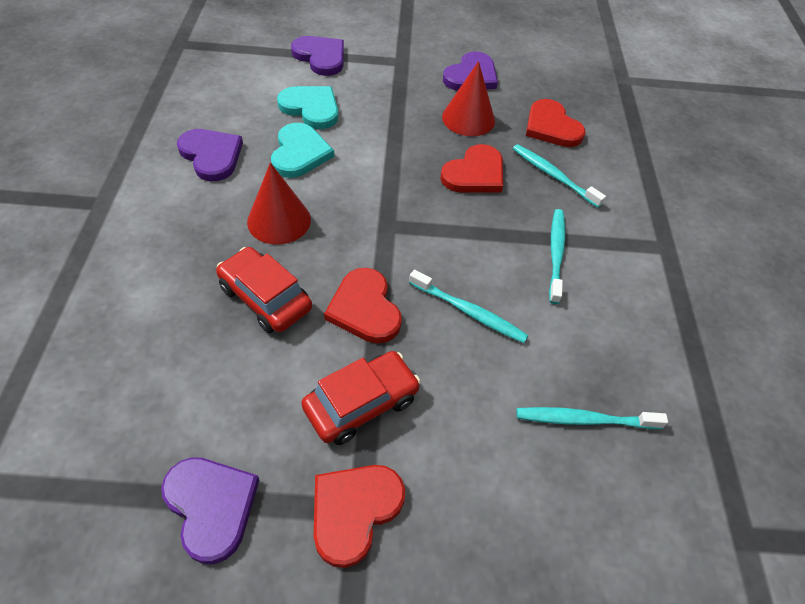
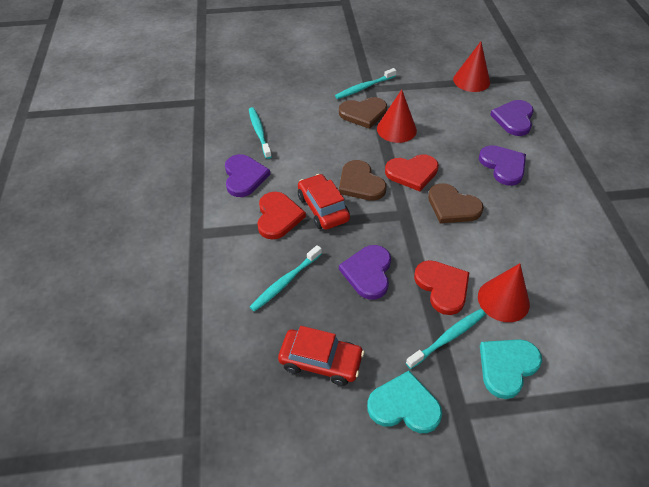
brown heart: 0 -> 3
red cone: 2 -> 3
red heart: 4 -> 3

